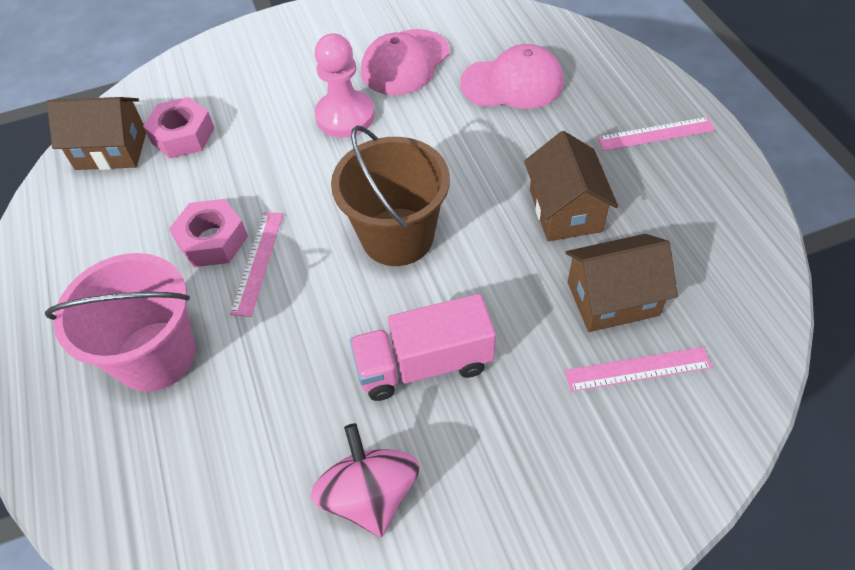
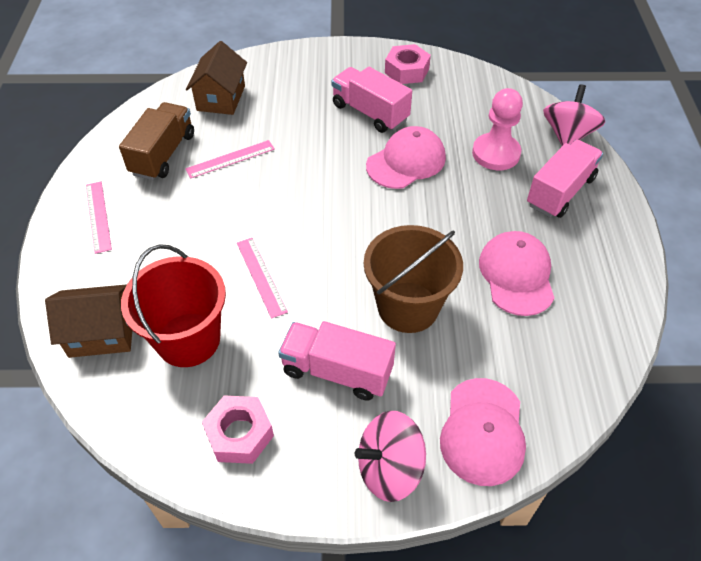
brown house: 3 -> 2
brown truck: 0 -> 1
pink bucket: 1 -> 0
pink cap: 2 -> 3
pink spinning top: 1 -> 2
pink truck: 1 -> 3
red bucket: 0 -> 1

